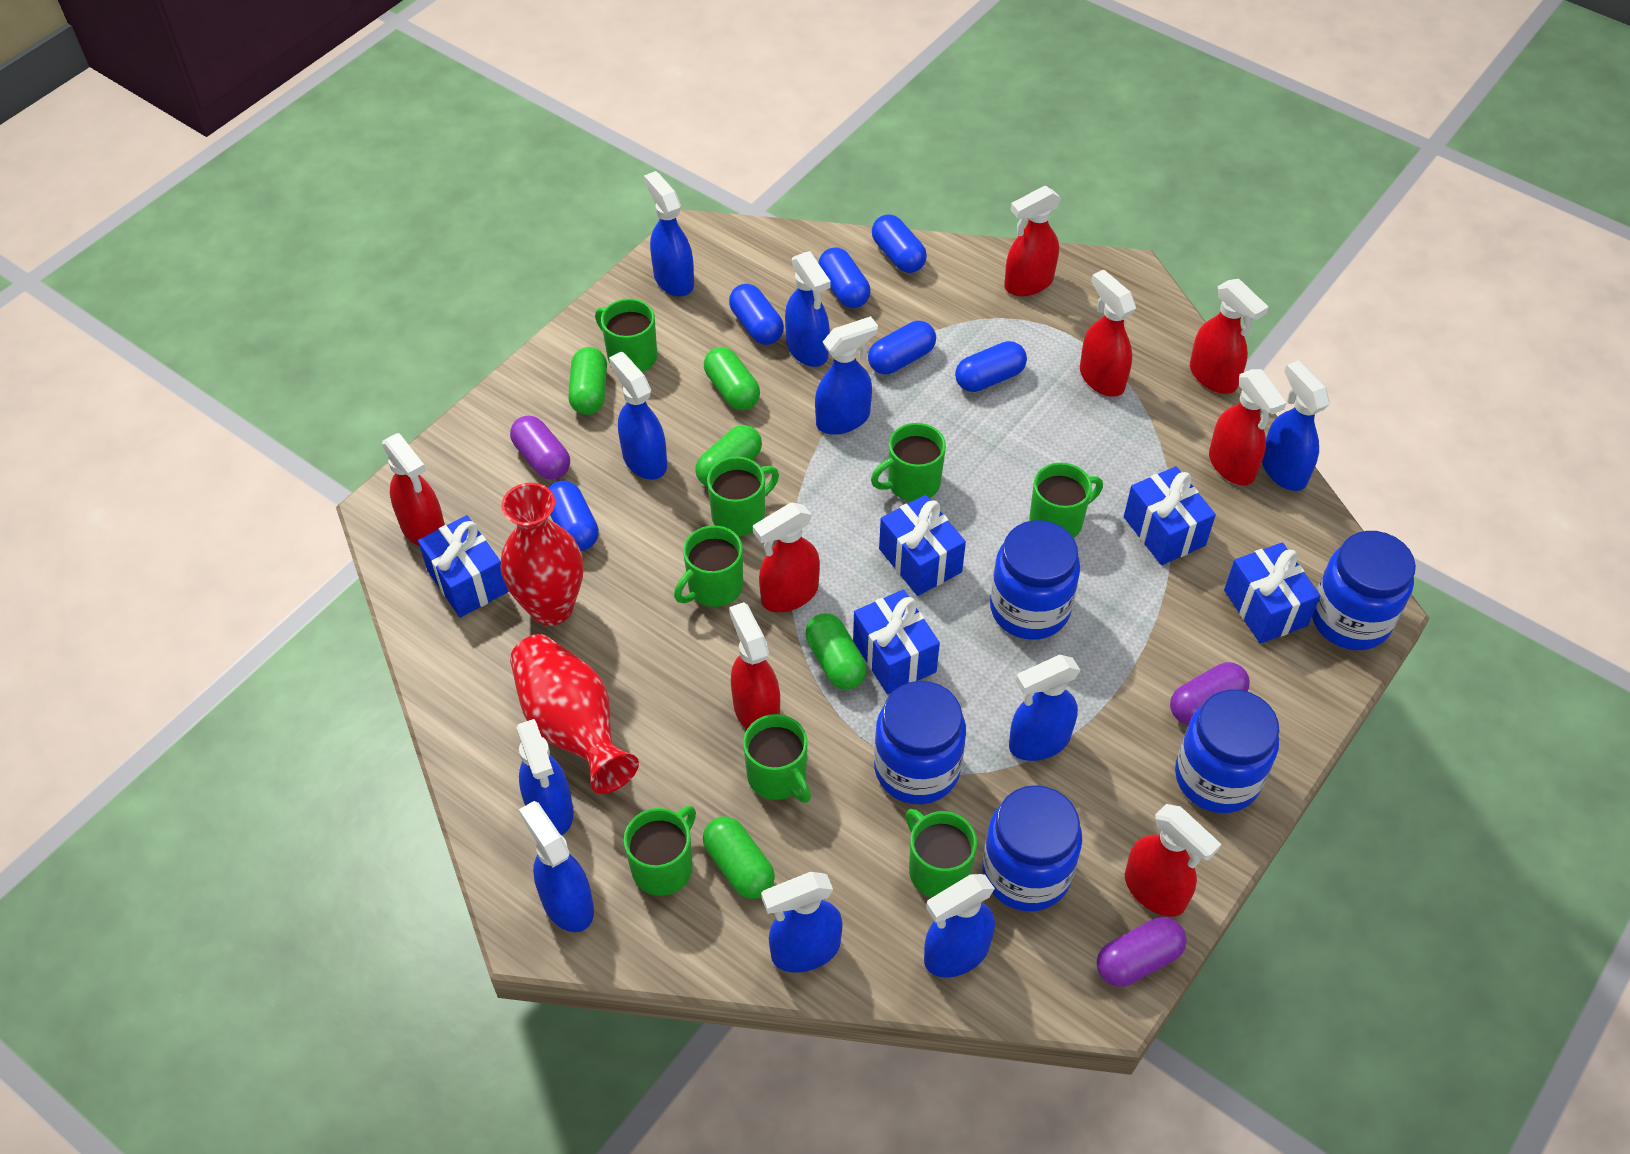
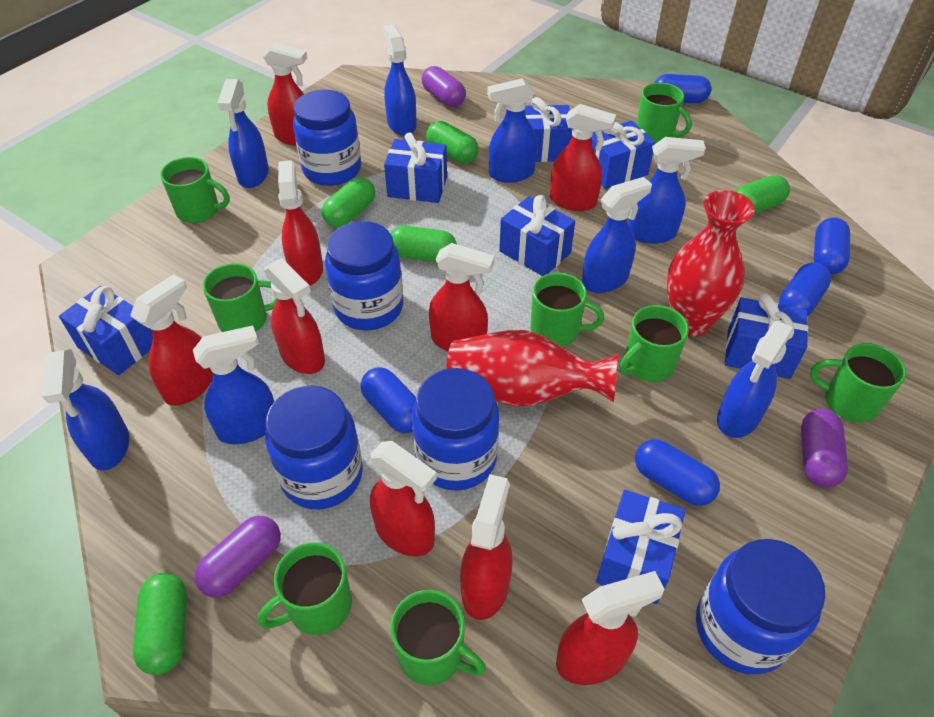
blue capsule: 6 -> 5
blue gift: 5 -> 7
blue spray bottle: 10 -> 8
red spray bottle: 8 -> 9

